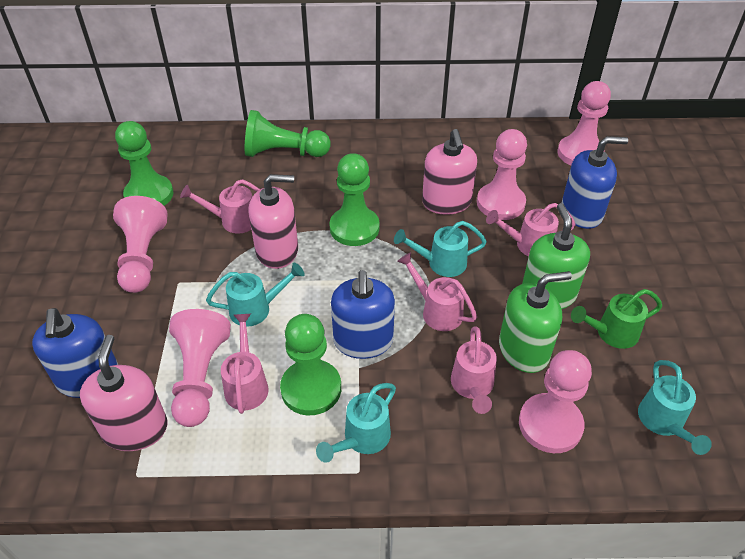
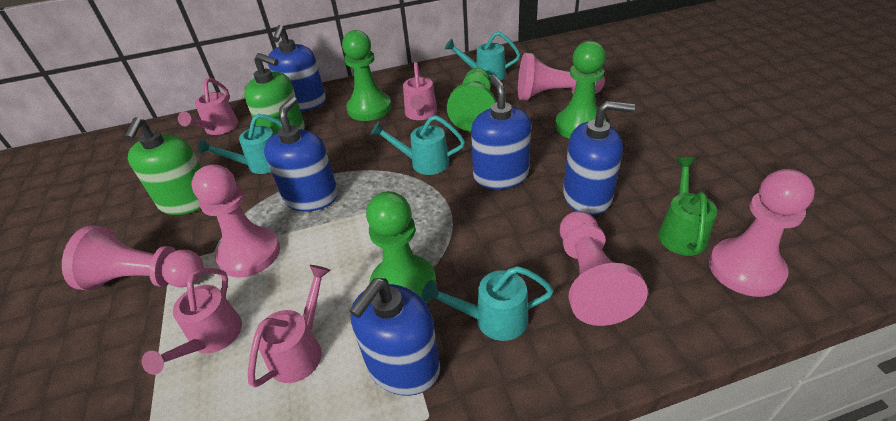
blue soap dispenser: 3 -> 5
pink soap dispenser: 3 -> 0
pink watering can: 5 -> 4

